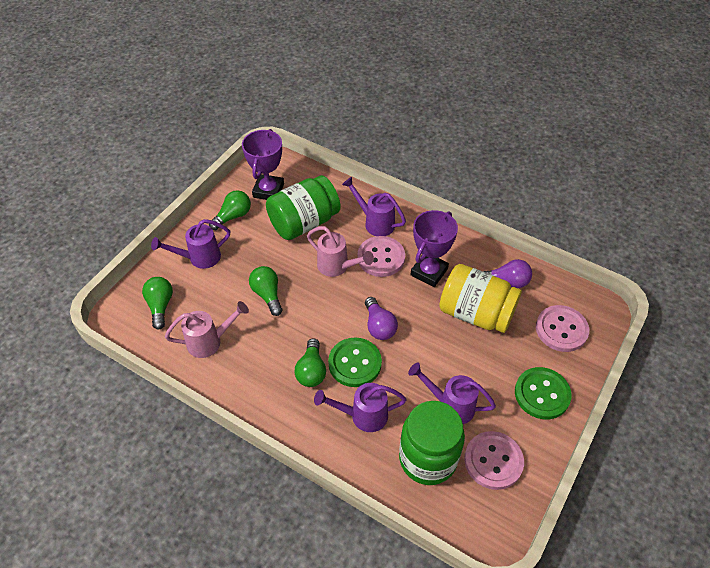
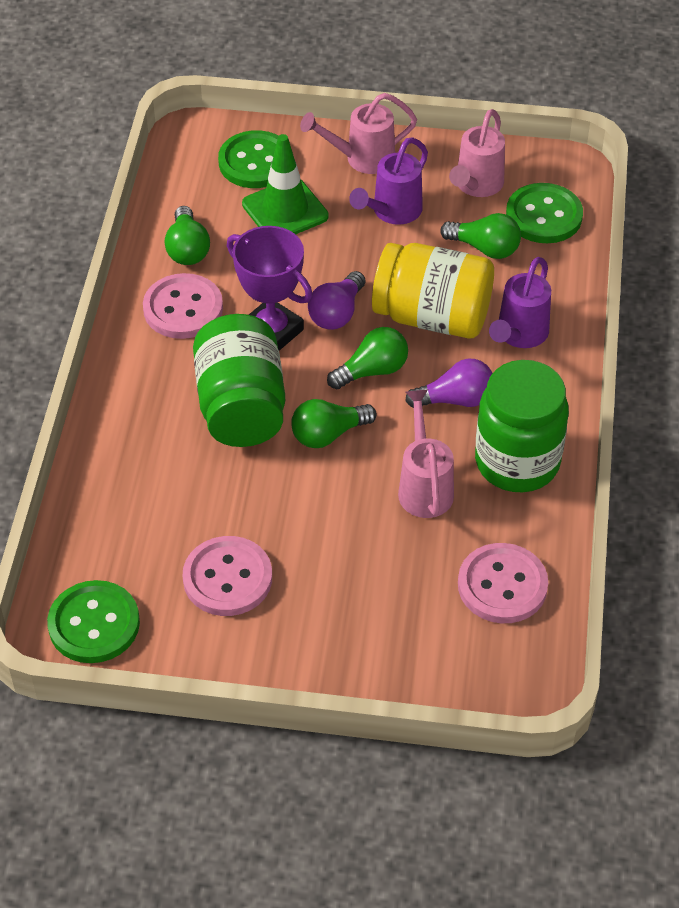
green button: 2 -> 3
green traffic cone: 0 -> 1
pink watering can: 2 -> 3
purple trophy: 2 -> 1
purple watering can: 4 -> 2

